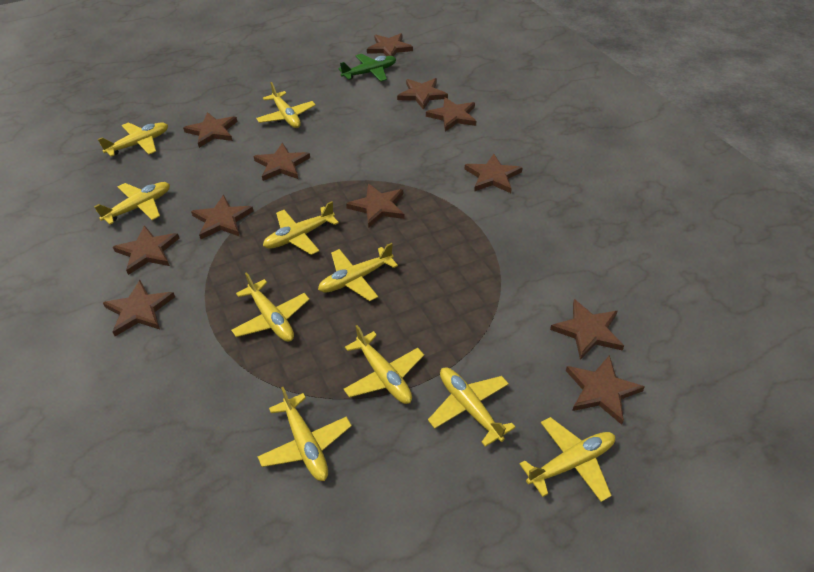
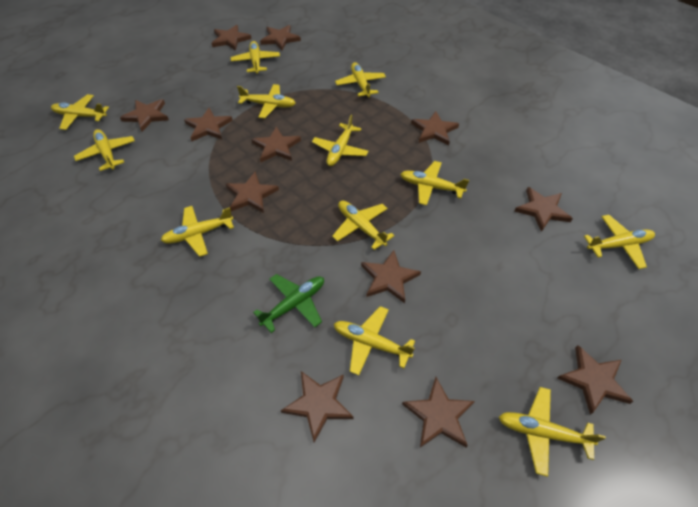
yellow plane: 10 -> 12

